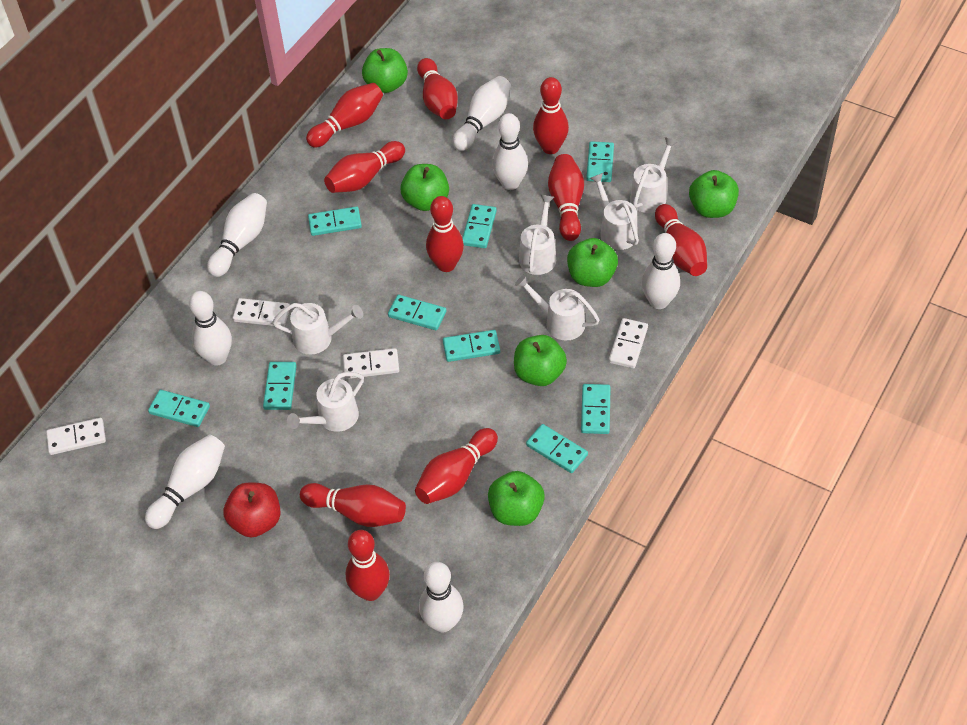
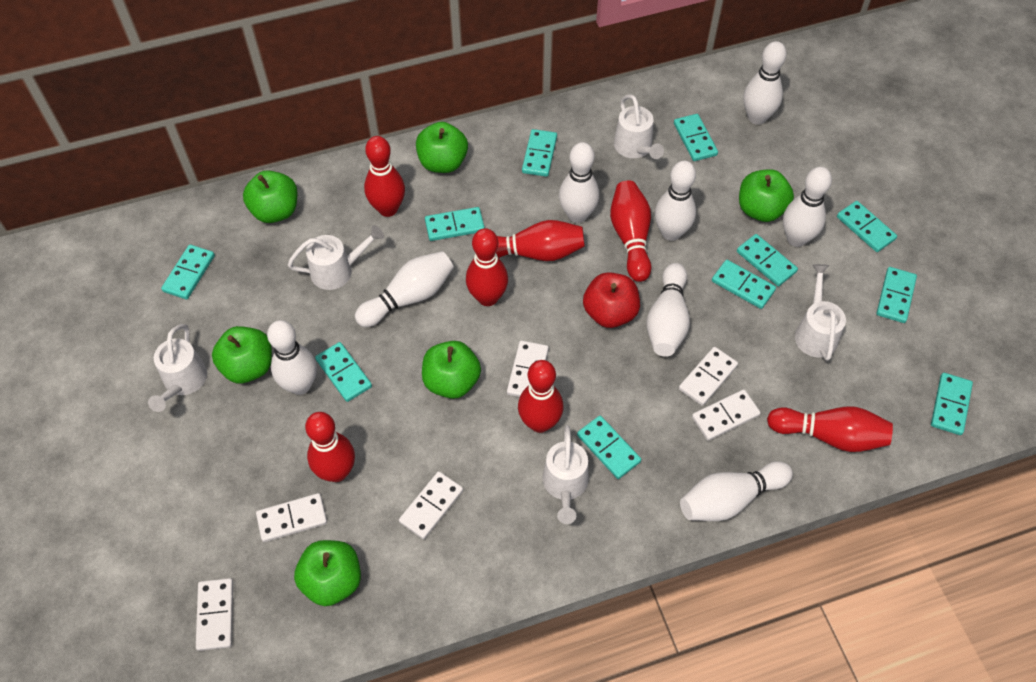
red bowling pin: 10 -> 7
turquoise domino: 9 -> 11
white bowling pin: 7 -> 8
white domino: 4 -> 6
white watering can: 6 -> 5

